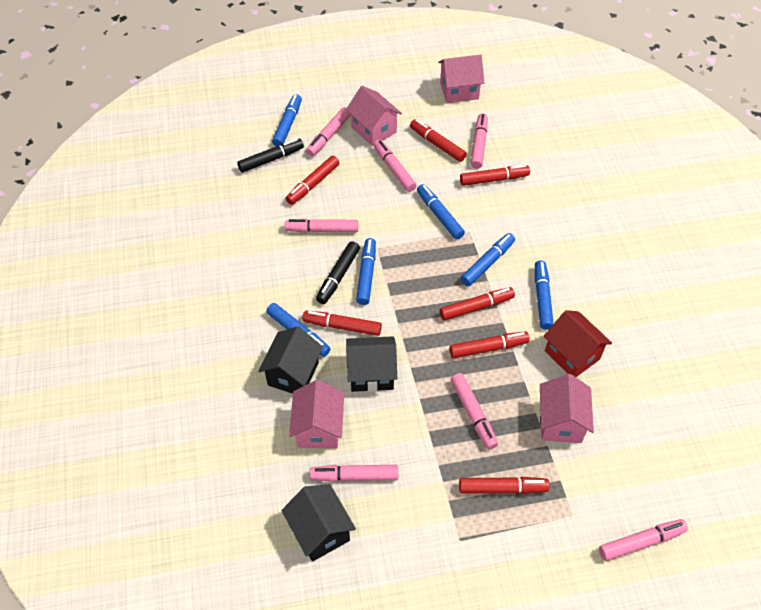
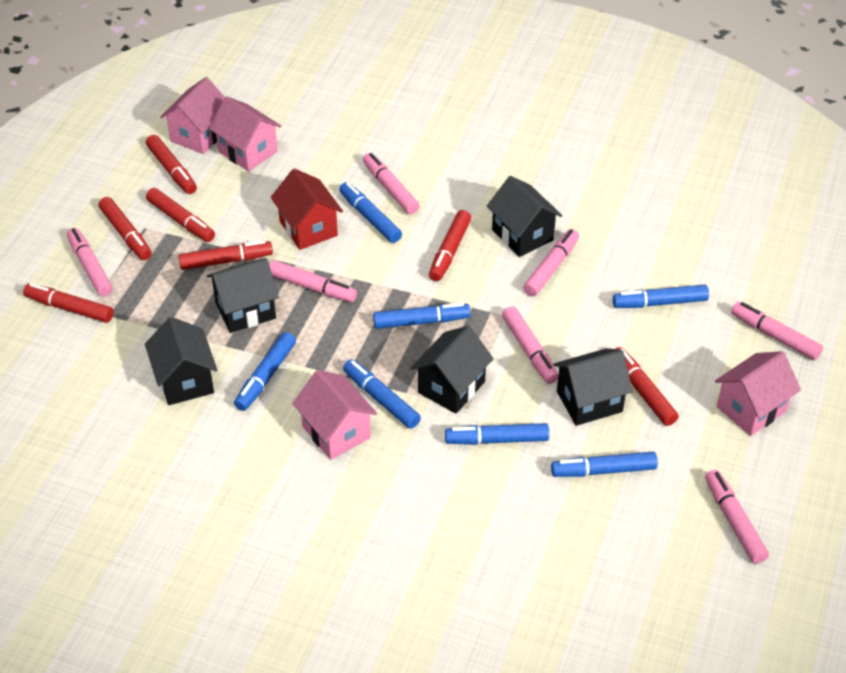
black house: 3 -> 5
black marker: 2 -> 0
blue marker: 6 -> 7

